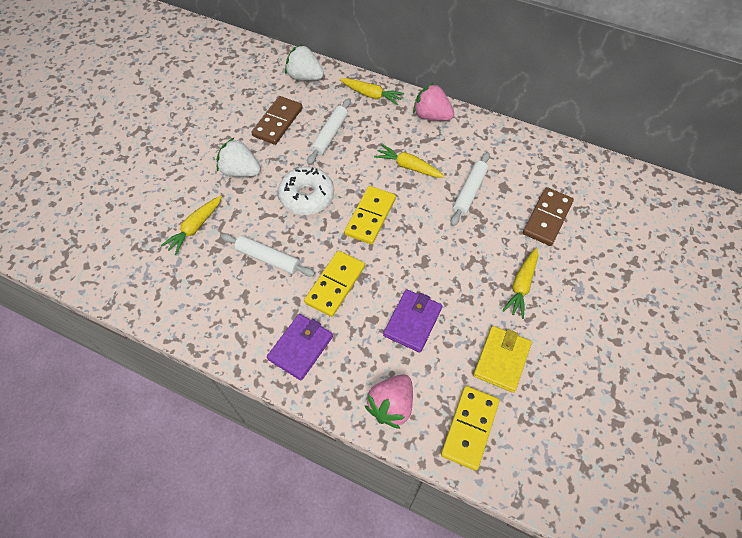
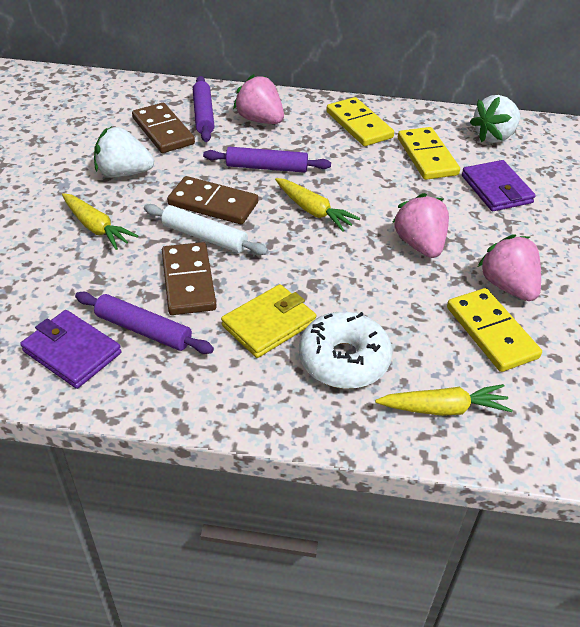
brown domino: 2 -> 3
pink strawberry: 2 -> 3
purple rolling pin: 0 -> 3
white rolling pin: 3 -> 1
yellow carrot: 4 -> 3

